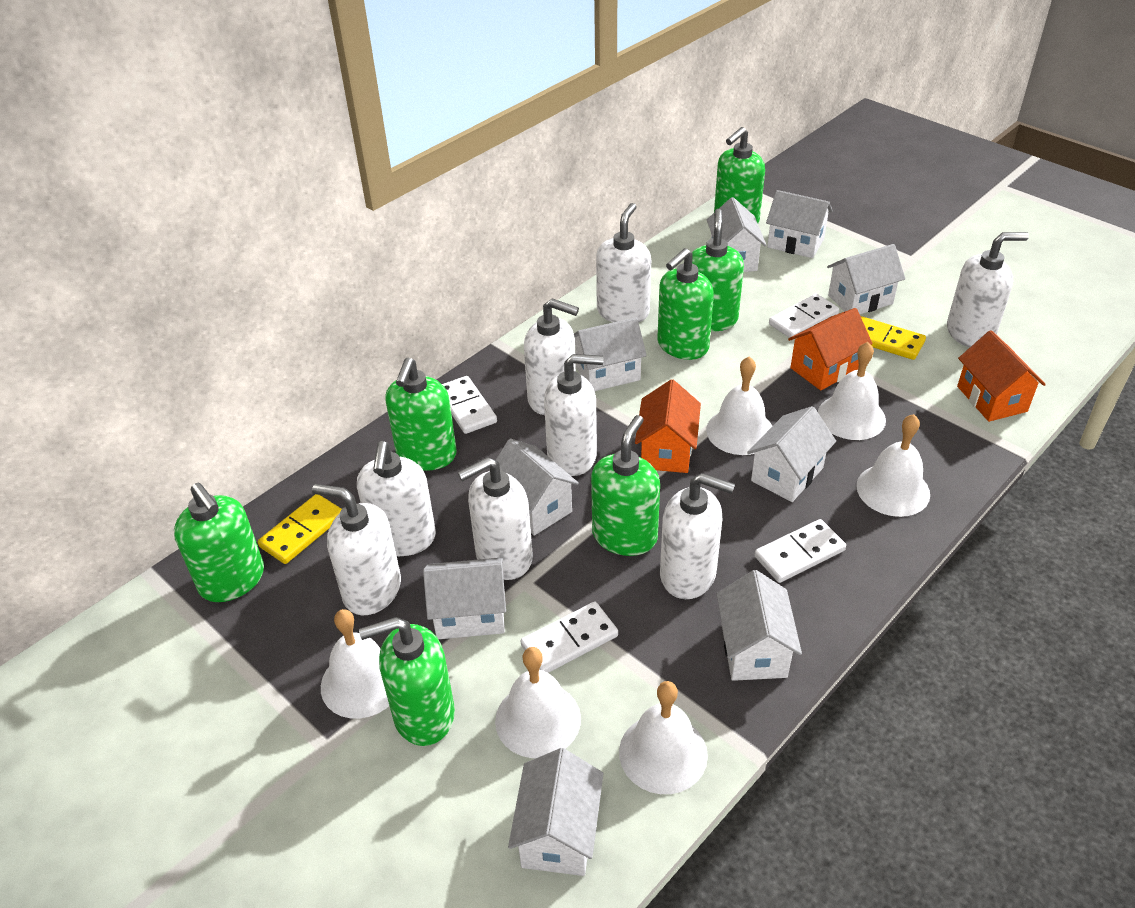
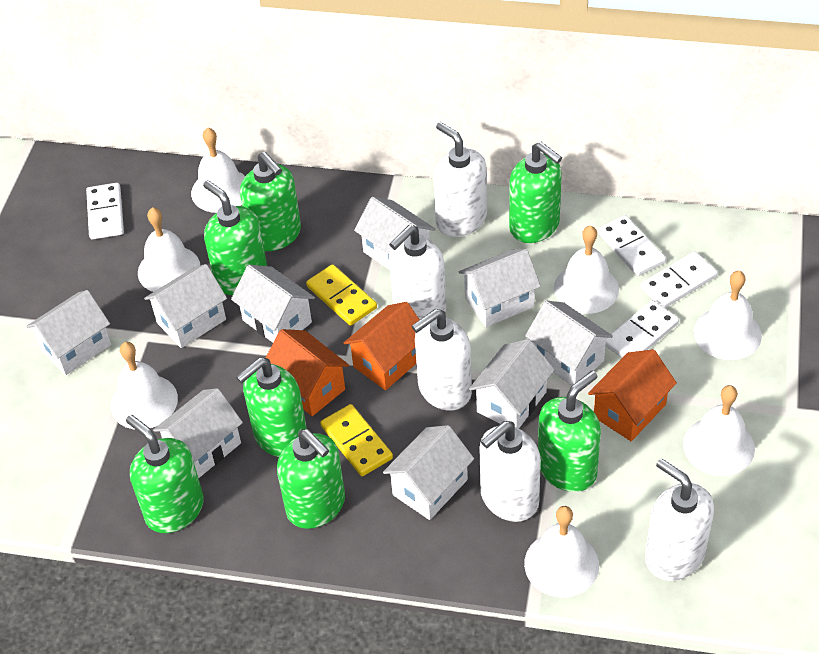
white bell: 6 -> 7
white soap dispenser: 8 -> 5

